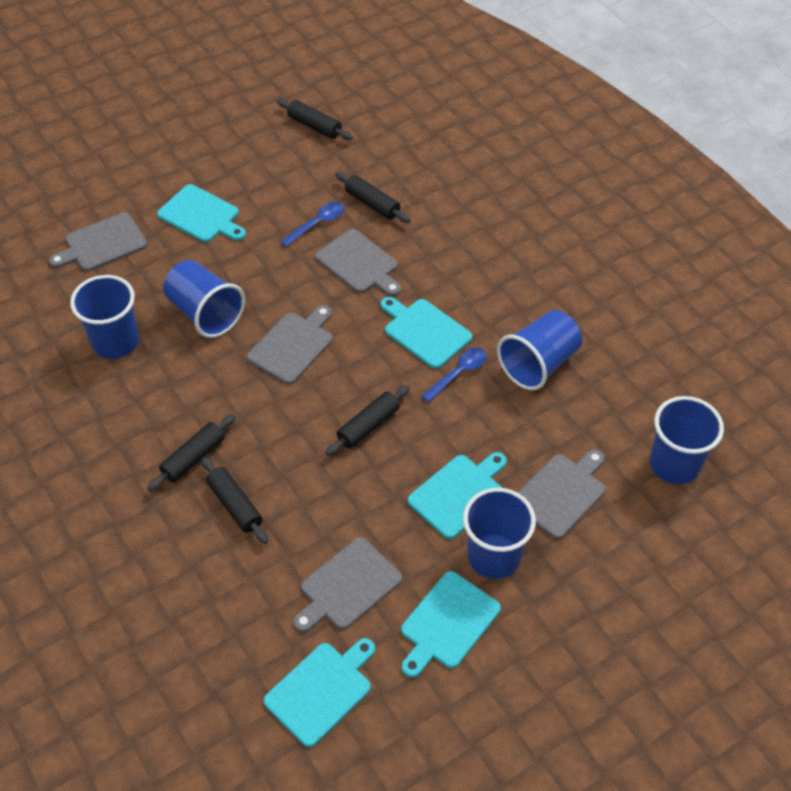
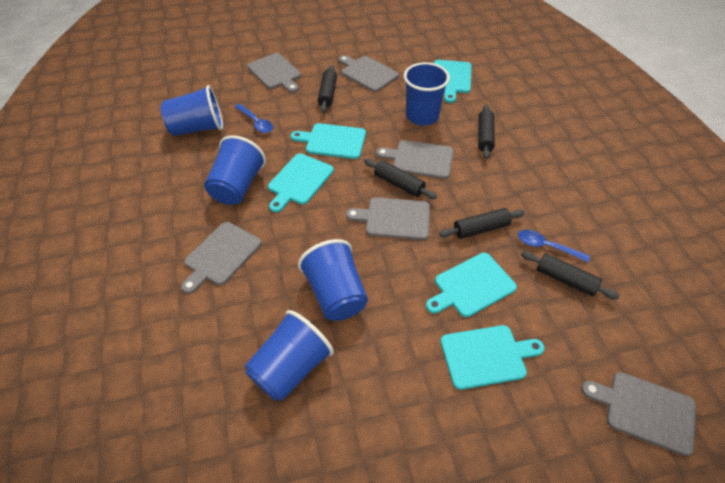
grey cutting board: 5 -> 6

